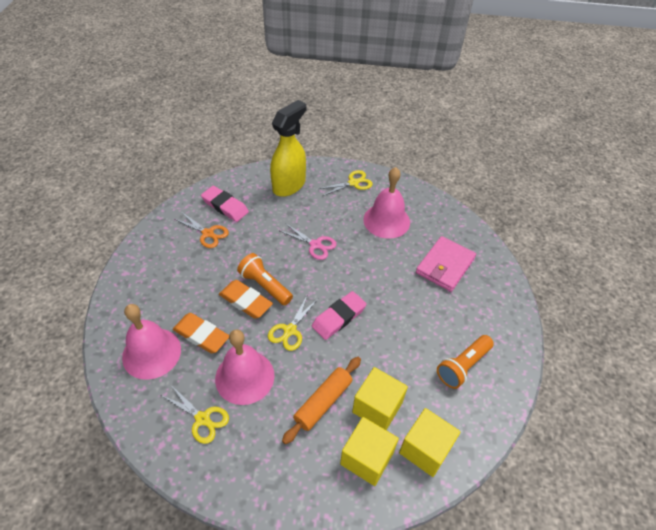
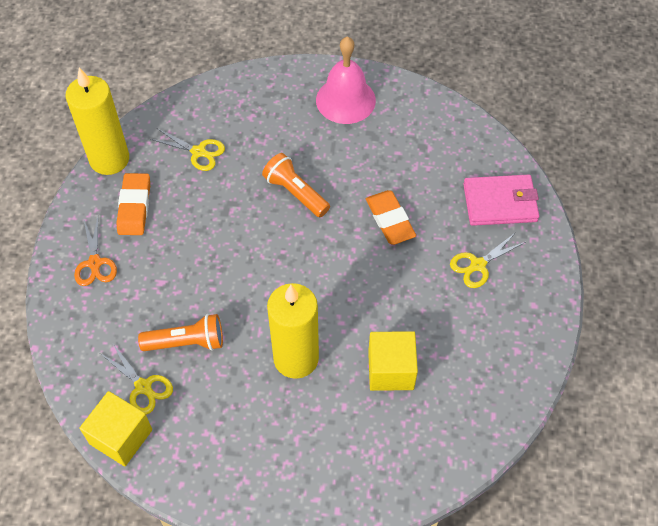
orange rolling pin: 1 -> 0
pink bell: 3 -> 1
pink eraser: 2 -> 0
pink scissors: 1 -> 0
yellow candle: 0 -> 2
yellow cube: 3 -> 2
yellow spray bottle: 1 -> 0

